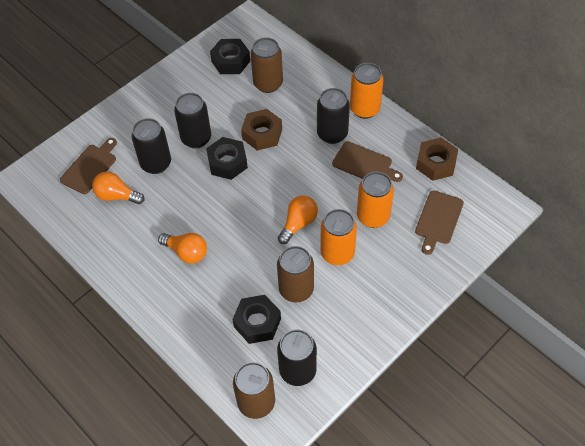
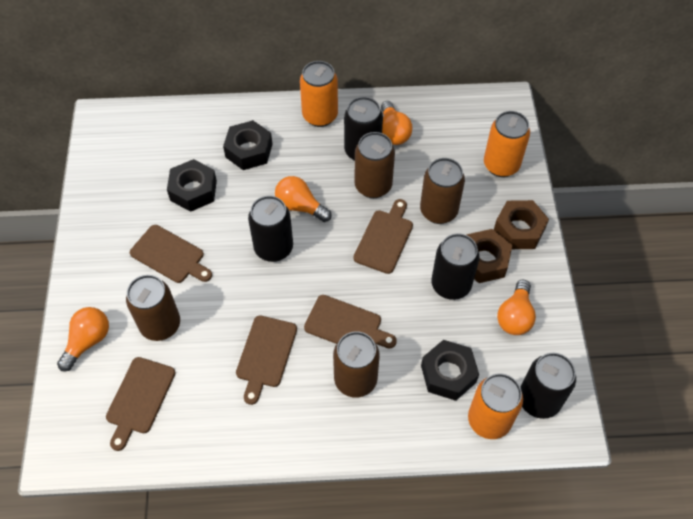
brown can: 3 -> 4
brown cutting board: 3 -> 5
orange light bulb: 3 -> 4

